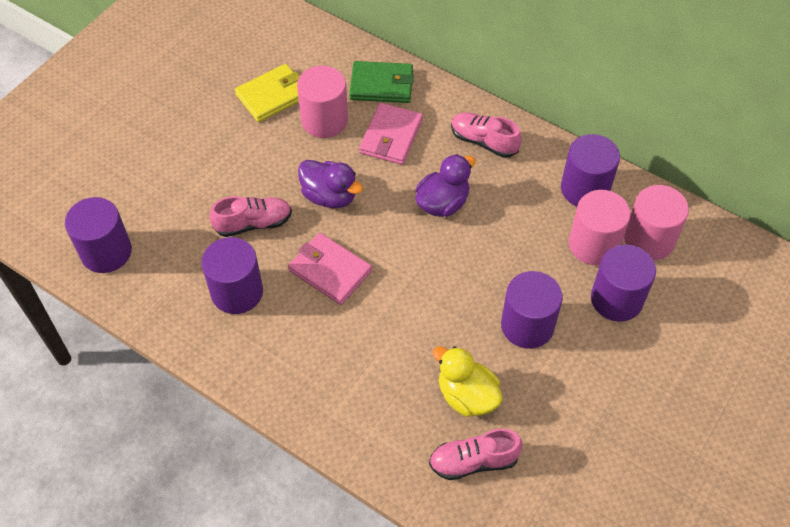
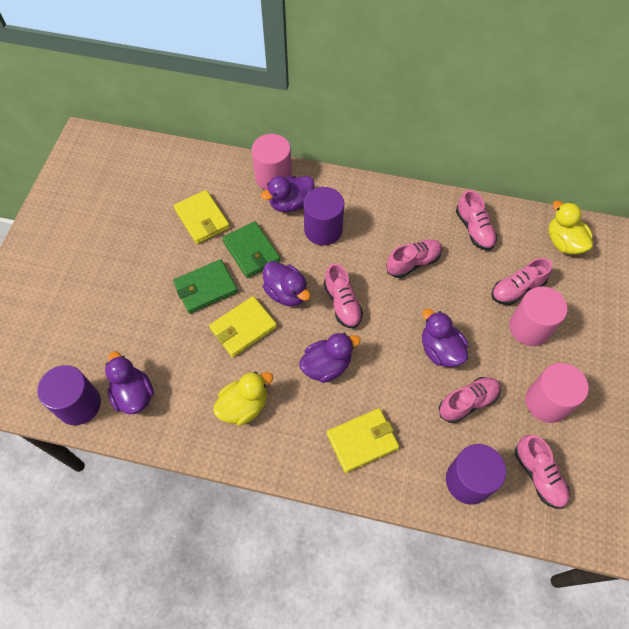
green wallet: 1 -> 2
pink shoe: 3 -> 6
pink wallet: 2 -> 0
purple cylinder: 5 -> 3
purple duck: 2 -> 5
yellow duck: 1 -> 2
yellow wallet: 1 -> 3

